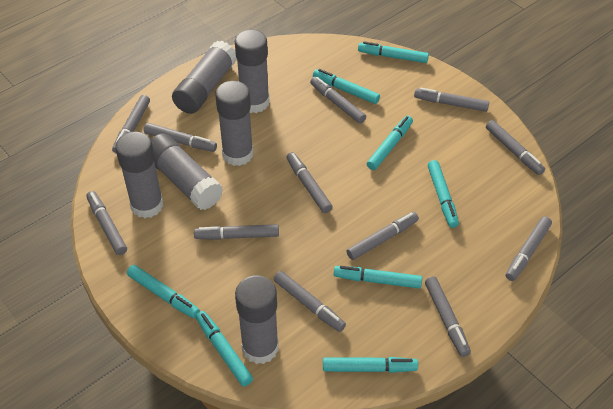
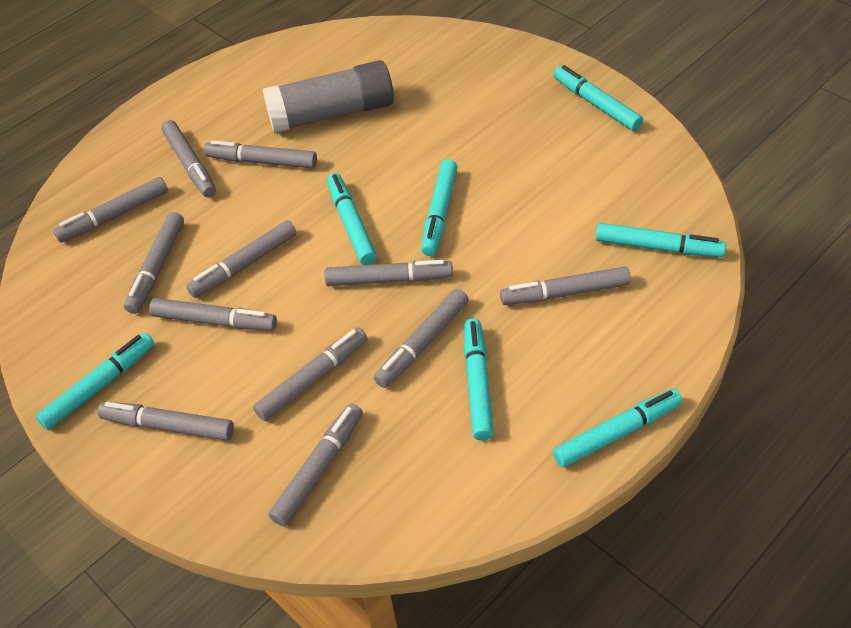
grey glue stick: 6 -> 1
turquoise marker: 8 -> 7

